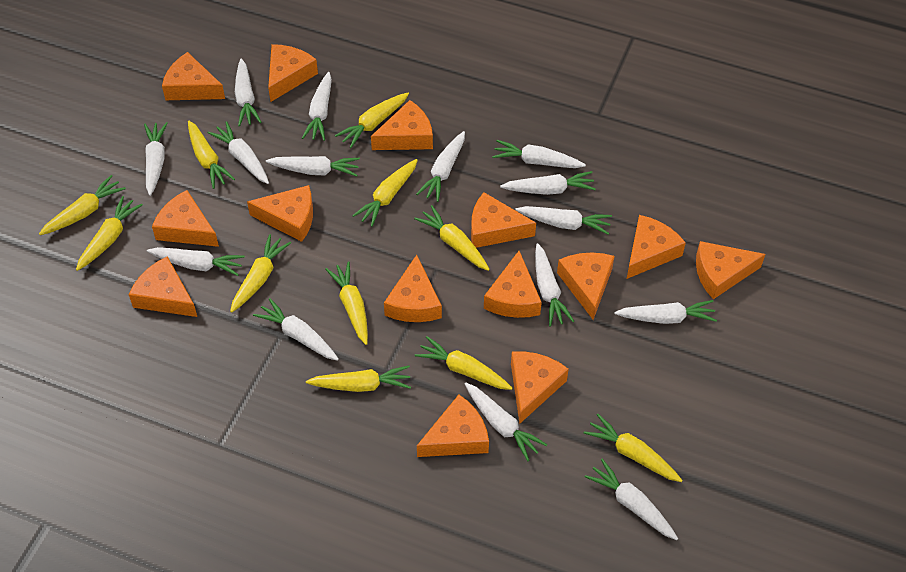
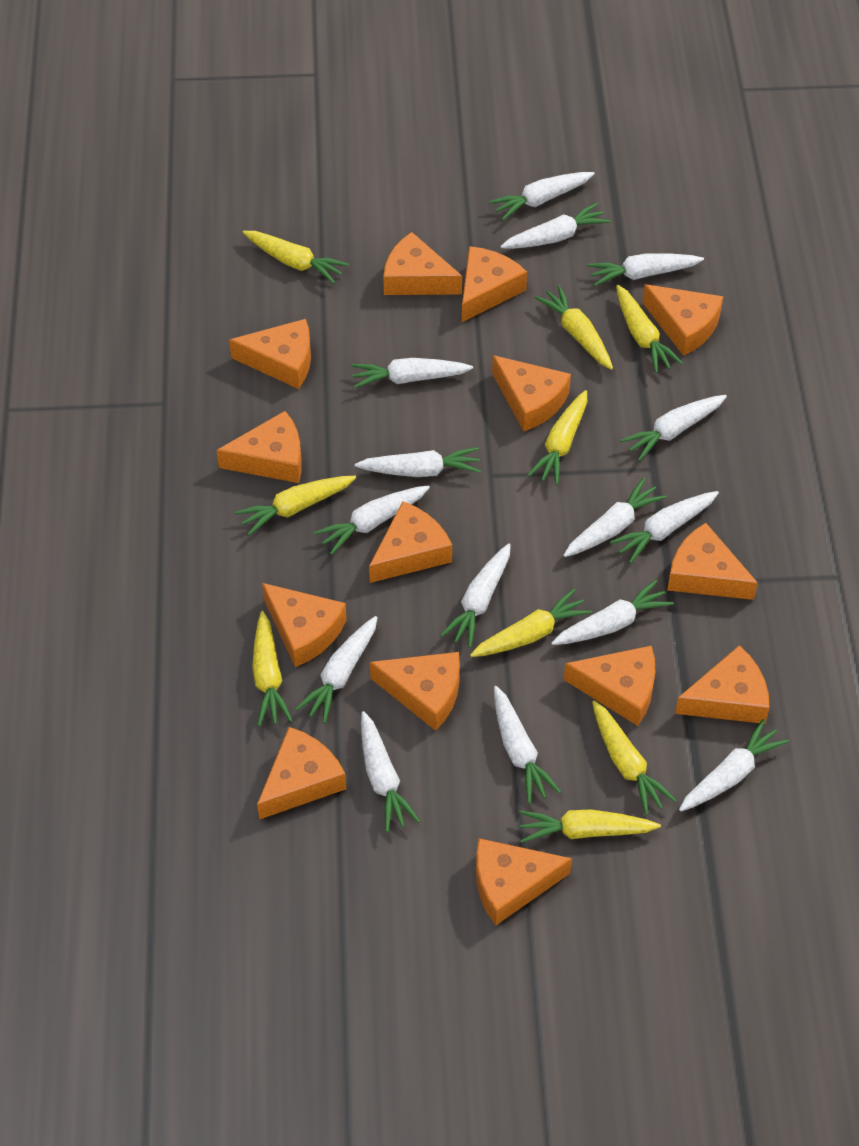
yellow carrot: 11 -> 9

